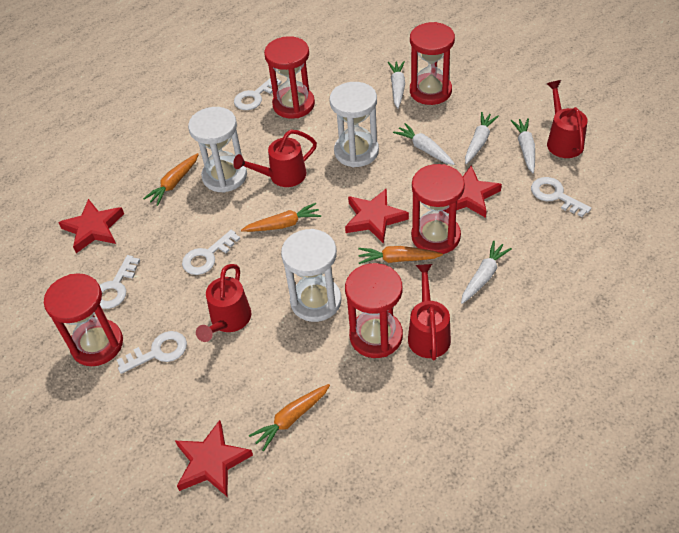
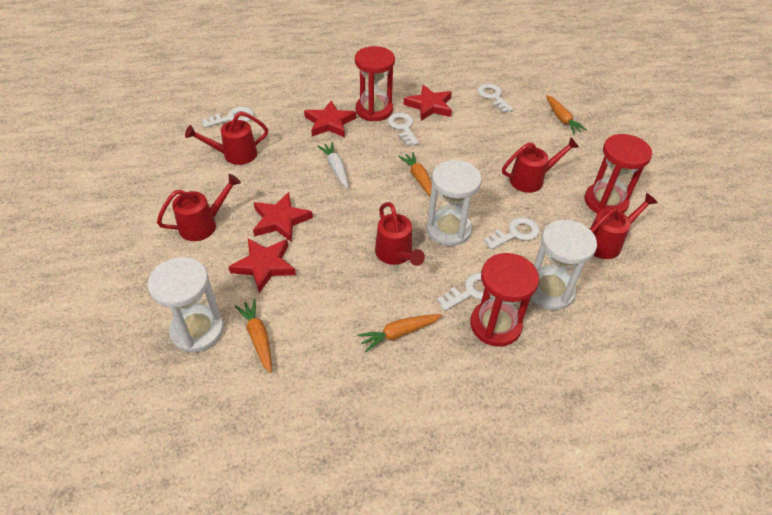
red hourglass: 5 -> 3
red watering can: 4 -> 5
white carrot: 5 -> 1

